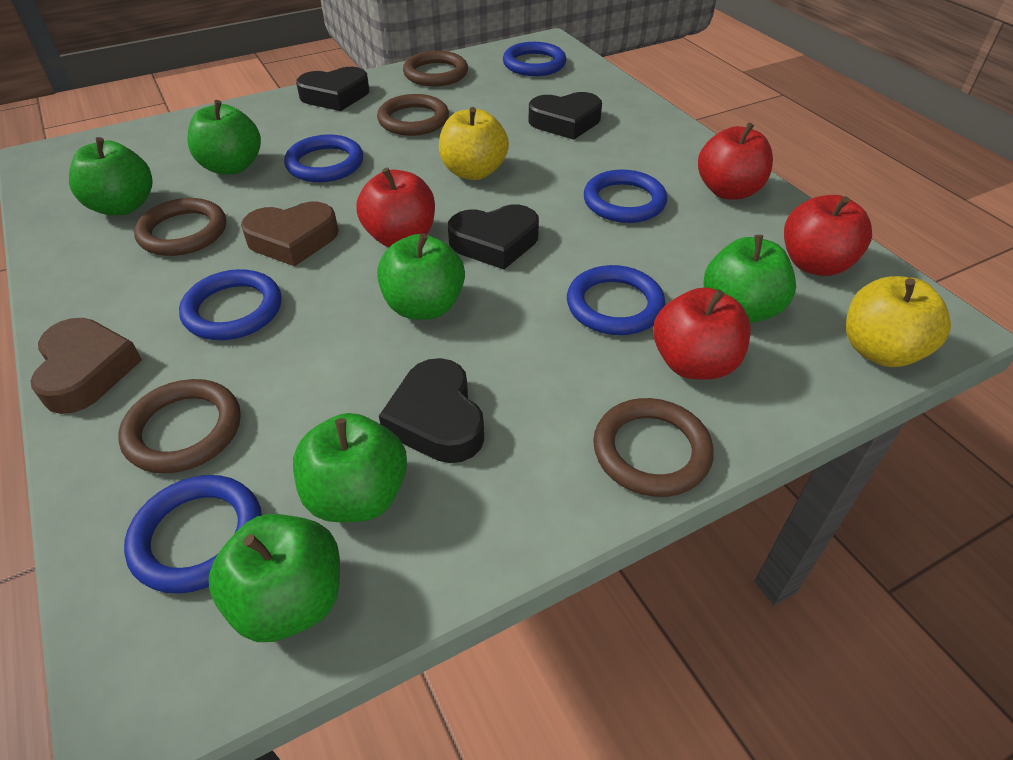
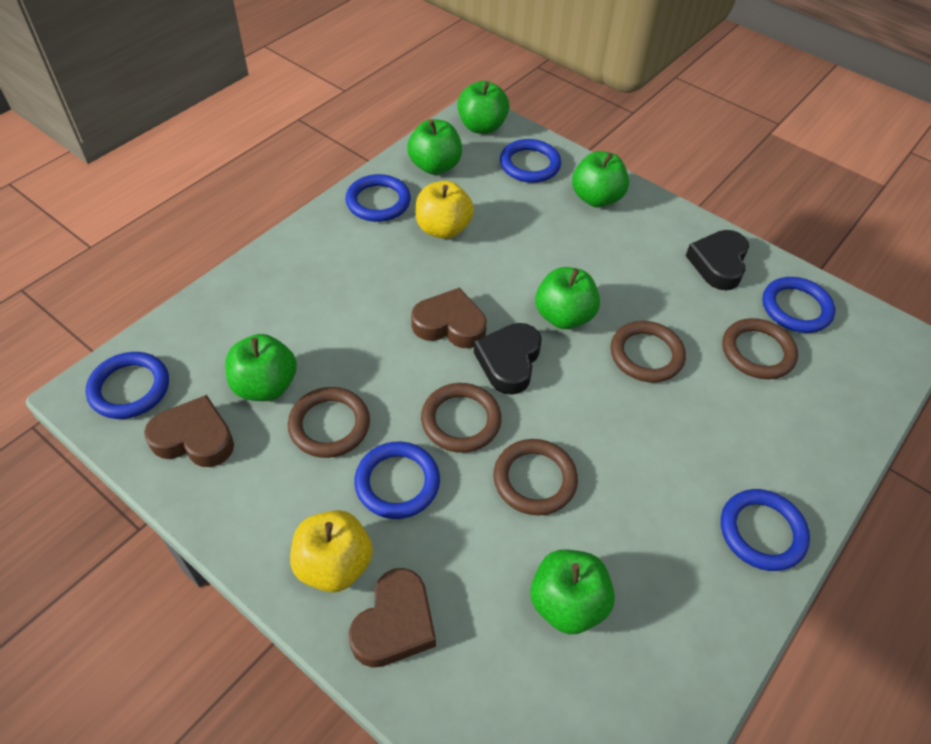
black heart: 4 -> 2
brown heart: 2 -> 3
red apple: 4 -> 0

